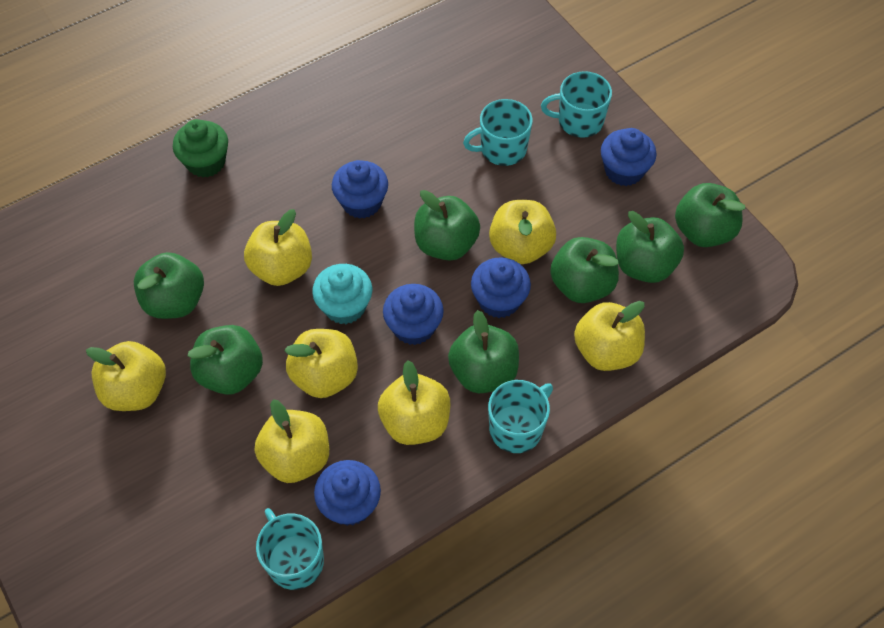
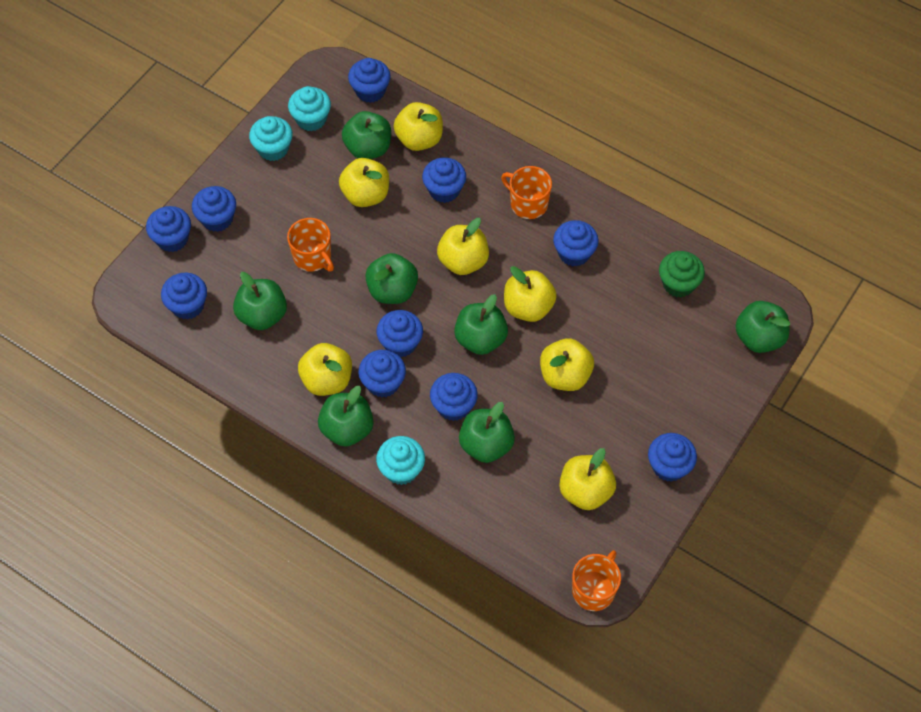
blue cupcake: 5 -> 10
orange mug: 0 -> 3
turquoise cupcake: 1 -> 3
turquoise mug: 4 -> 0

